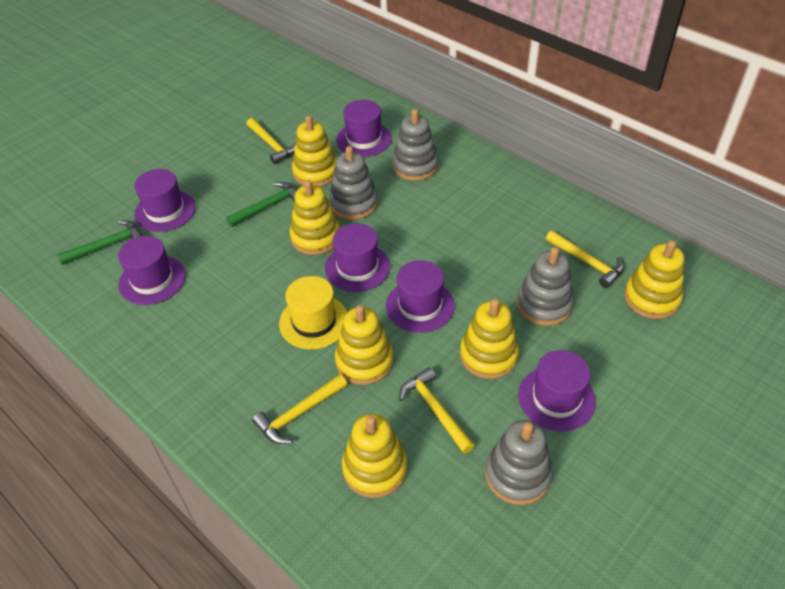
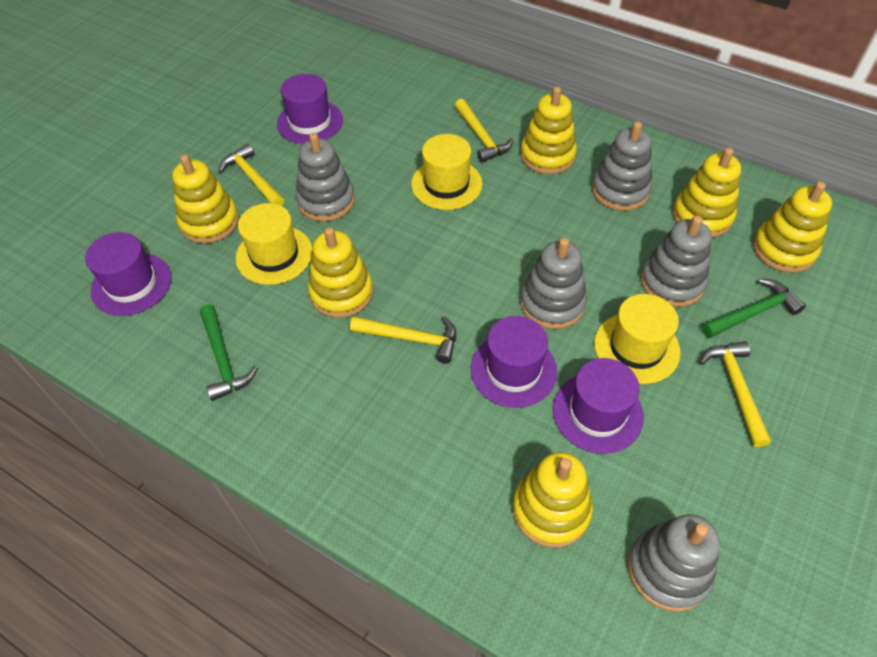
grey stacking toy: 4 -> 5
purple hat: 6 -> 4
yellow hat: 1 -> 3

